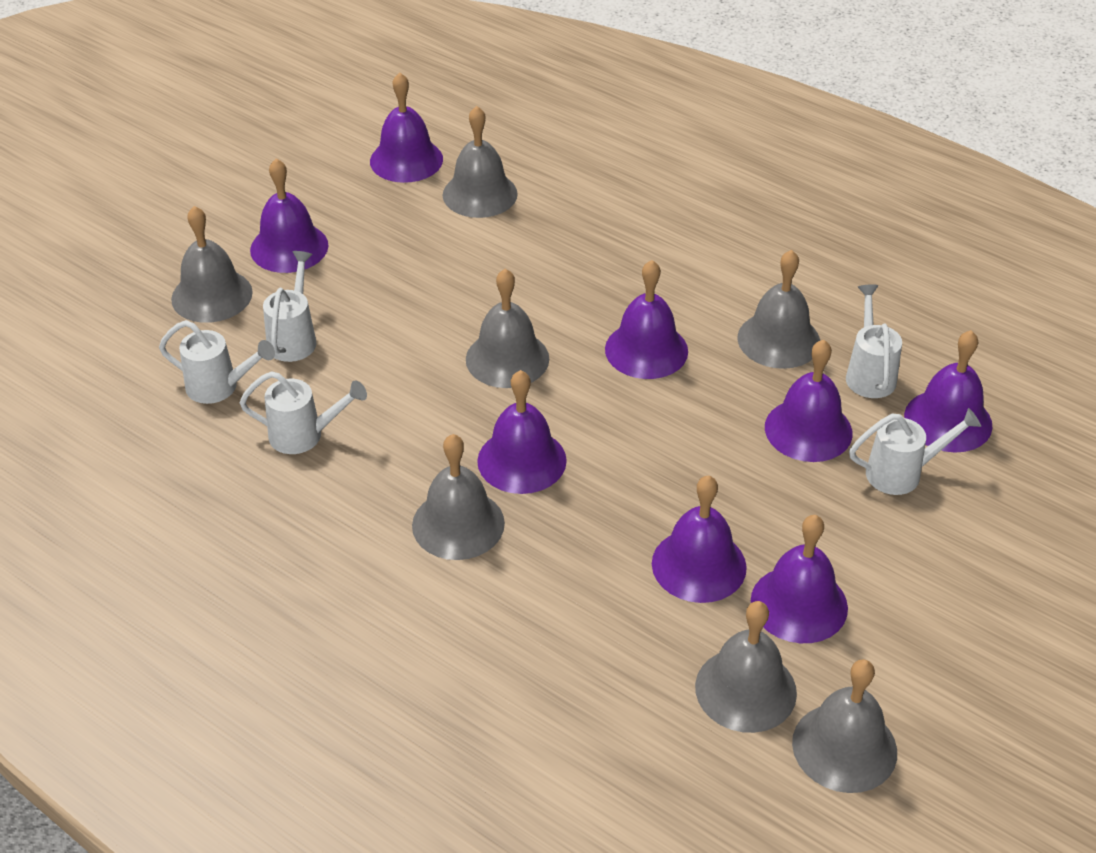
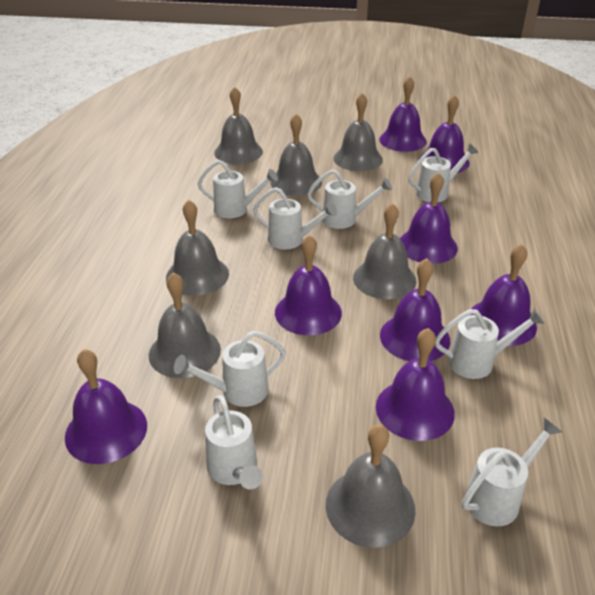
white watering can: 5 -> 8

